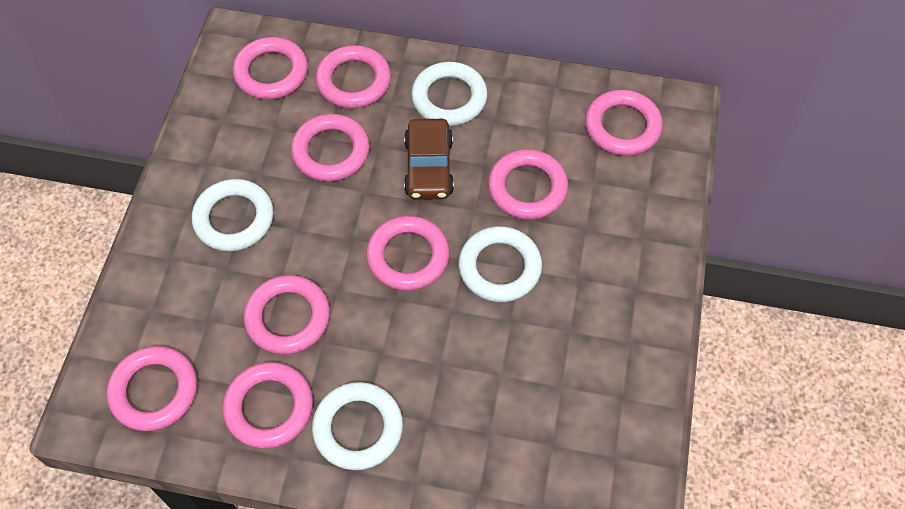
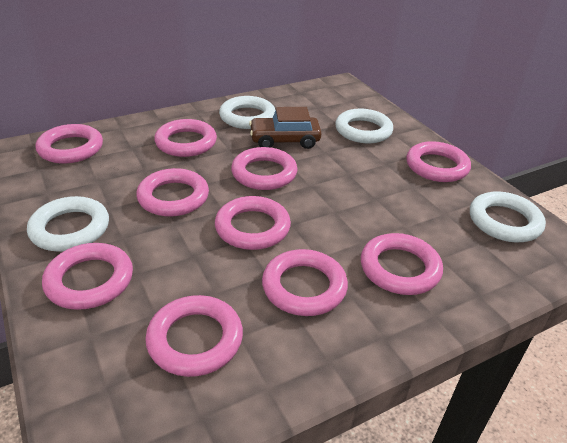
pink ring: 9 -> 10

